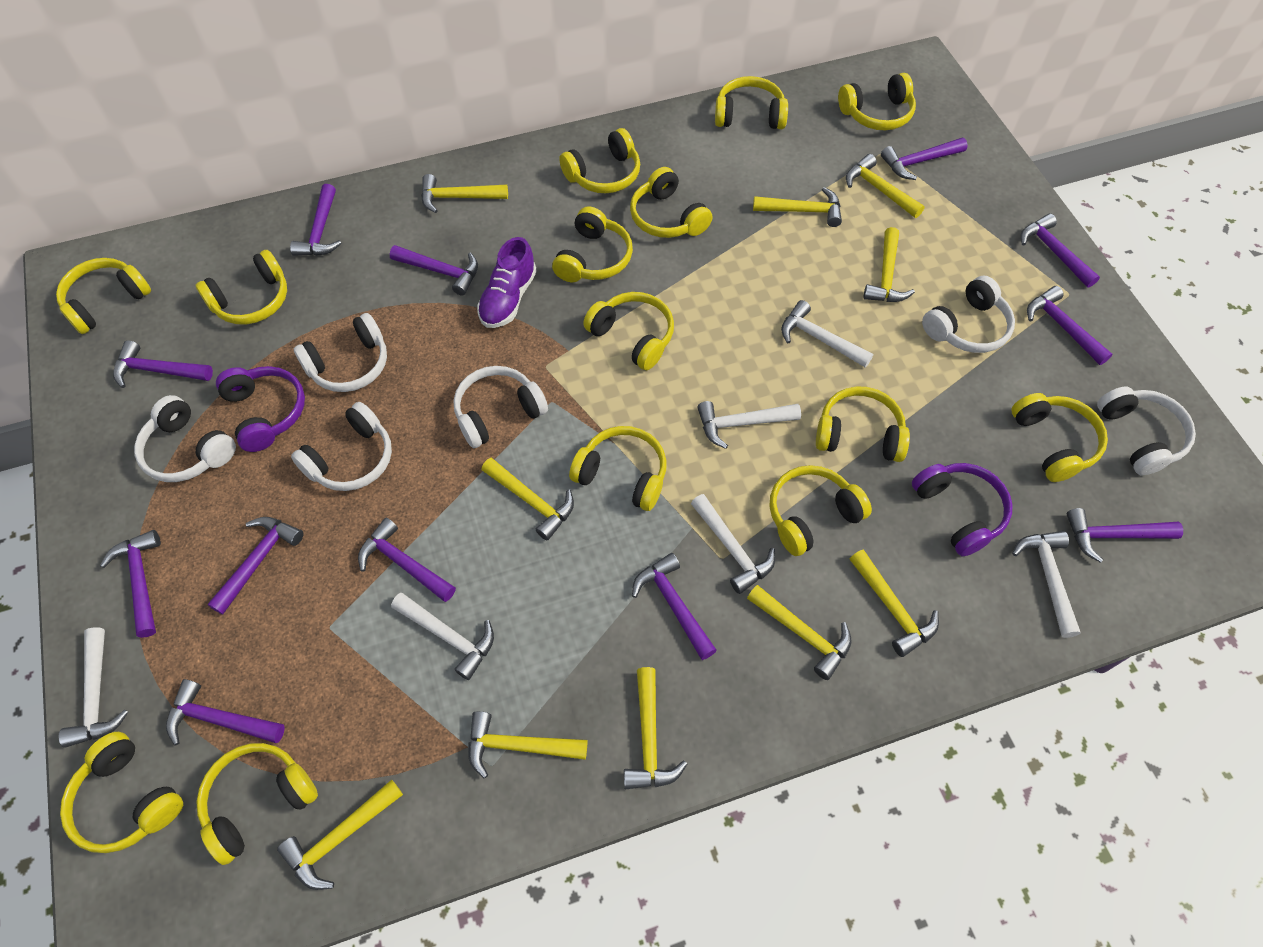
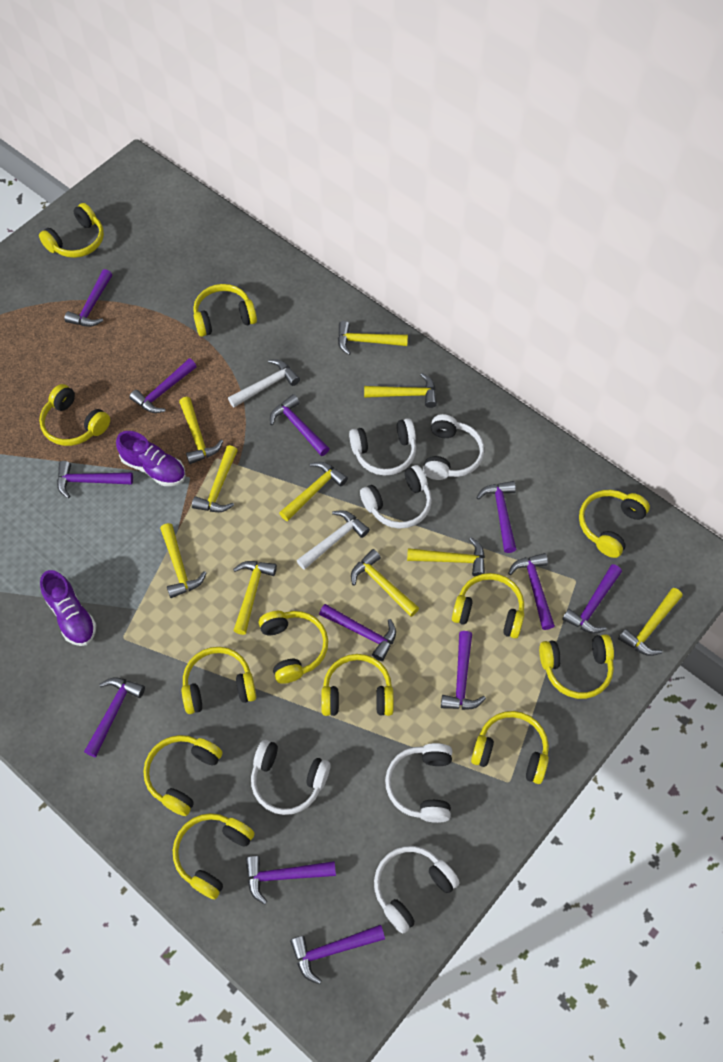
purple headphones: 2 -> 0
purple shoe: 1 -> 2
white hammer: 6 -> 2
yellow headphones: 14 -> 12

